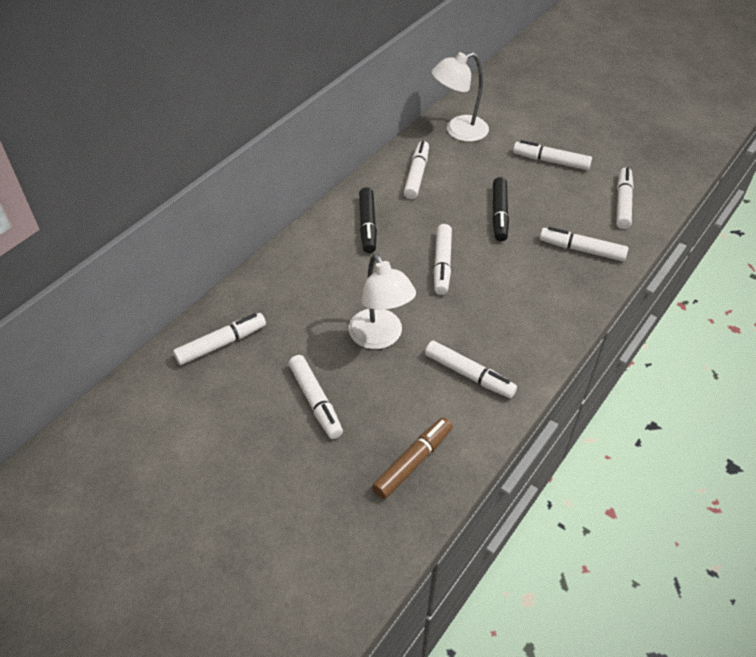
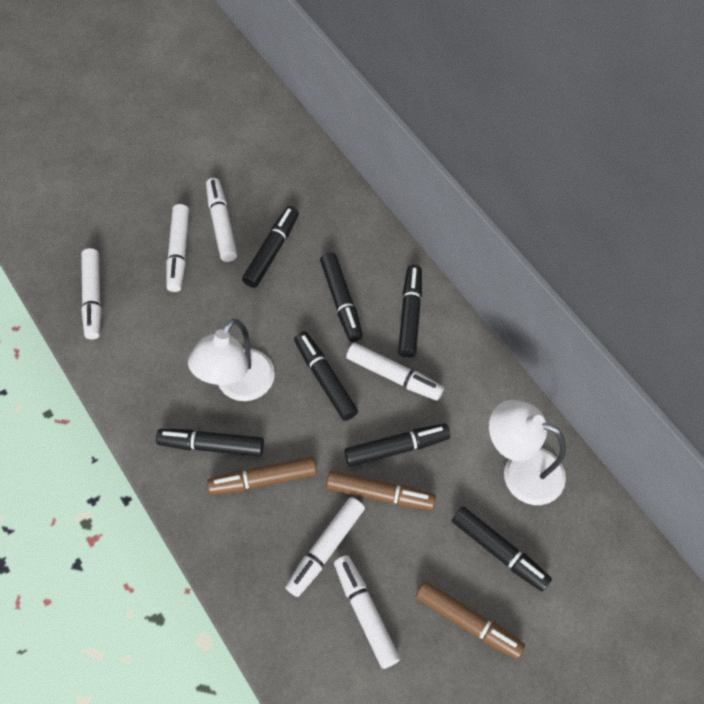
black marker: 2 -> 7
brown marker: 1 -> 3
white marker: 8 -> 6

